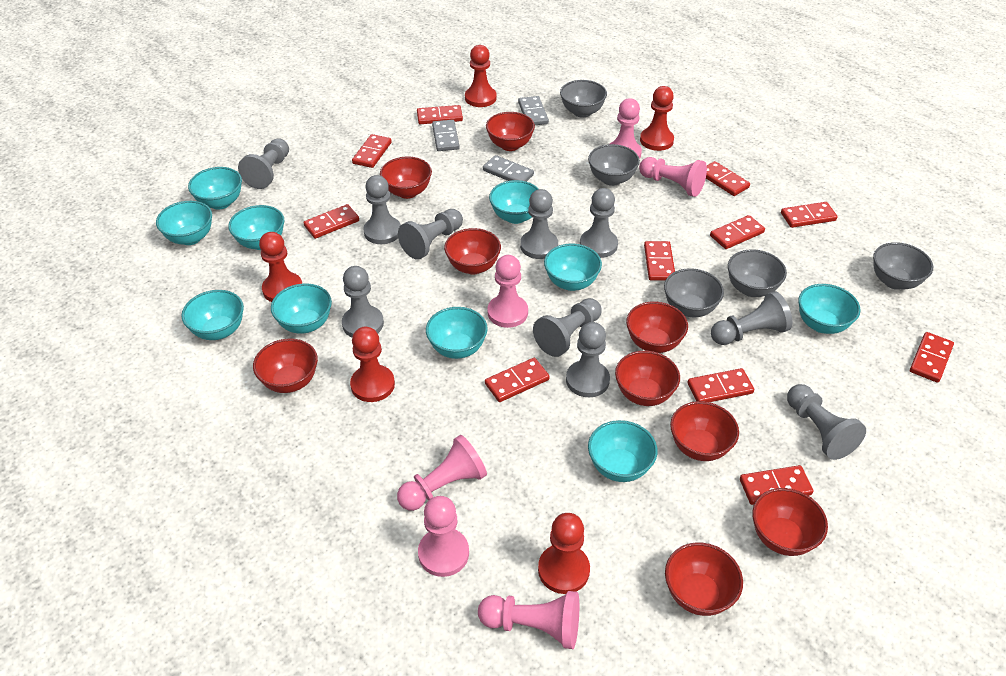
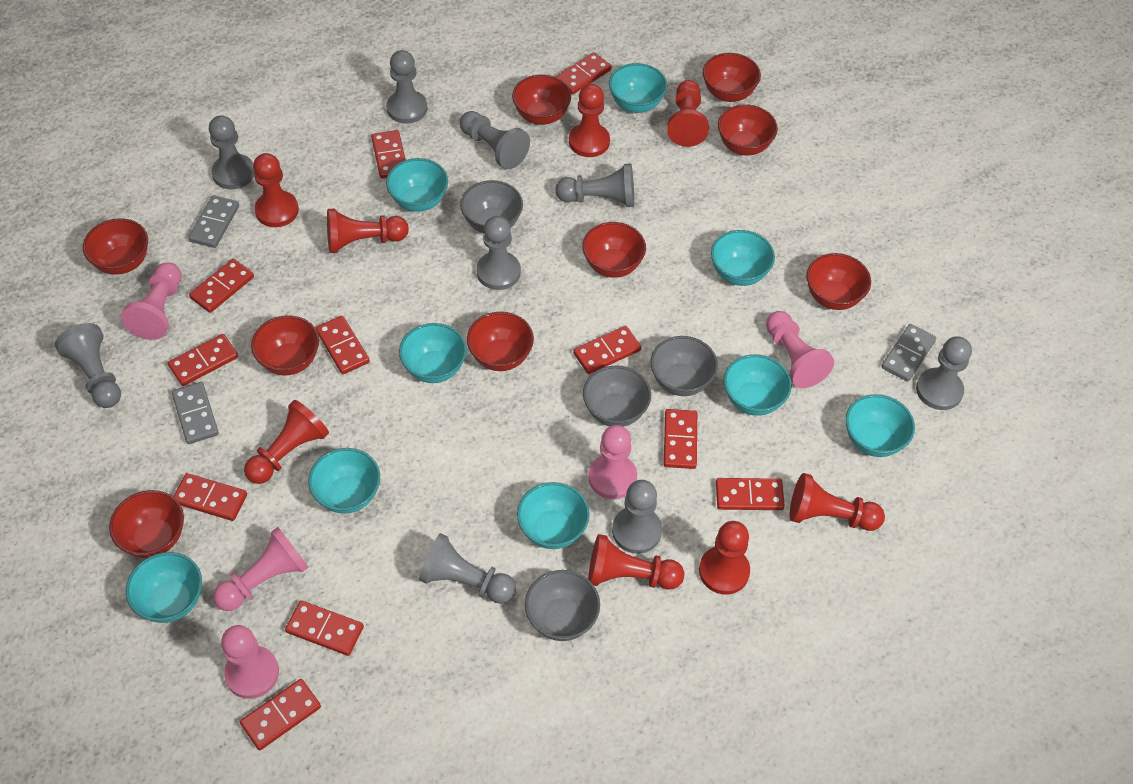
grey bowl: 5 -> 4
grey pawn: 10 -> 9
pink pawn: 6 -> 5
red pawn: 5 -> 8
turquoise bowl: 10 -> 9

